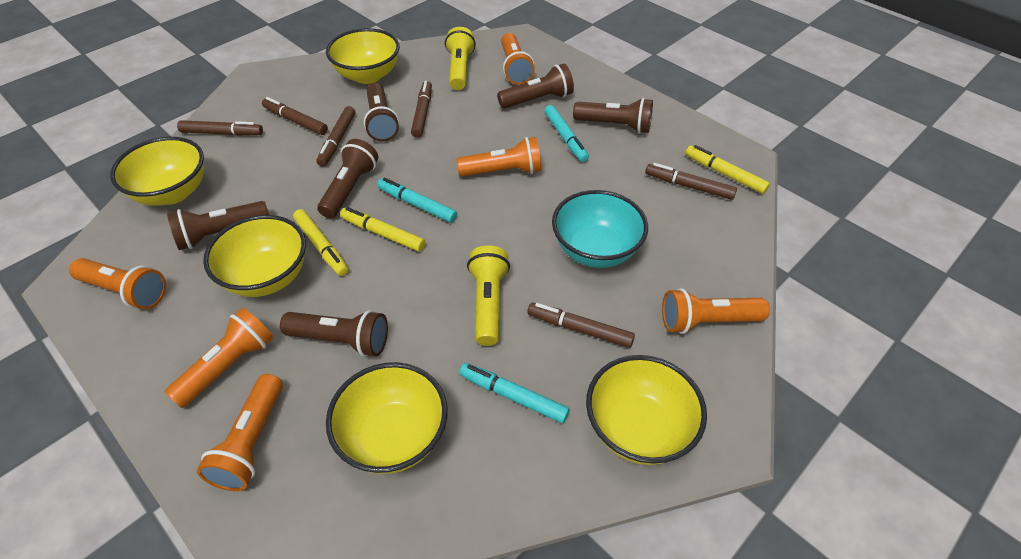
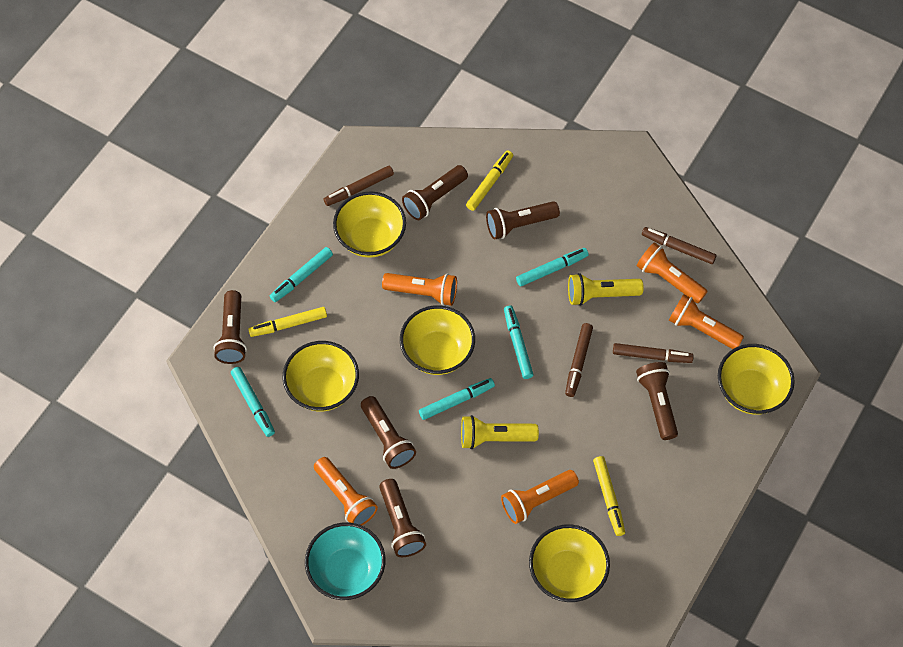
brown marker: 6 -> 4
orange flashlight: 6 -> 5
turquoise marker: 3 -> 5

